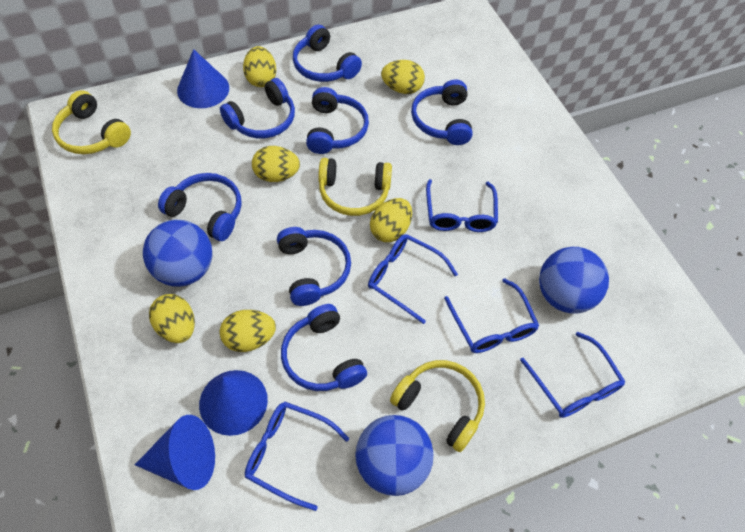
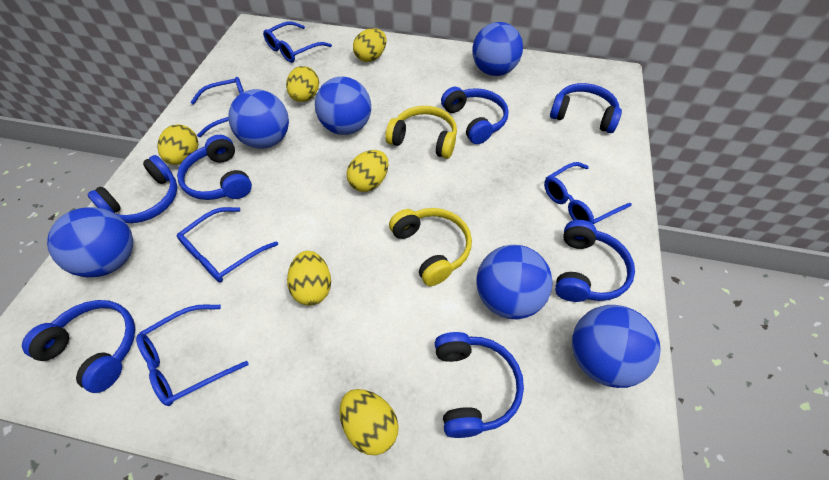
blue ball: 3 -> 6
blue cone: 3 -> 0
yellow headphones: 3 -> 2

